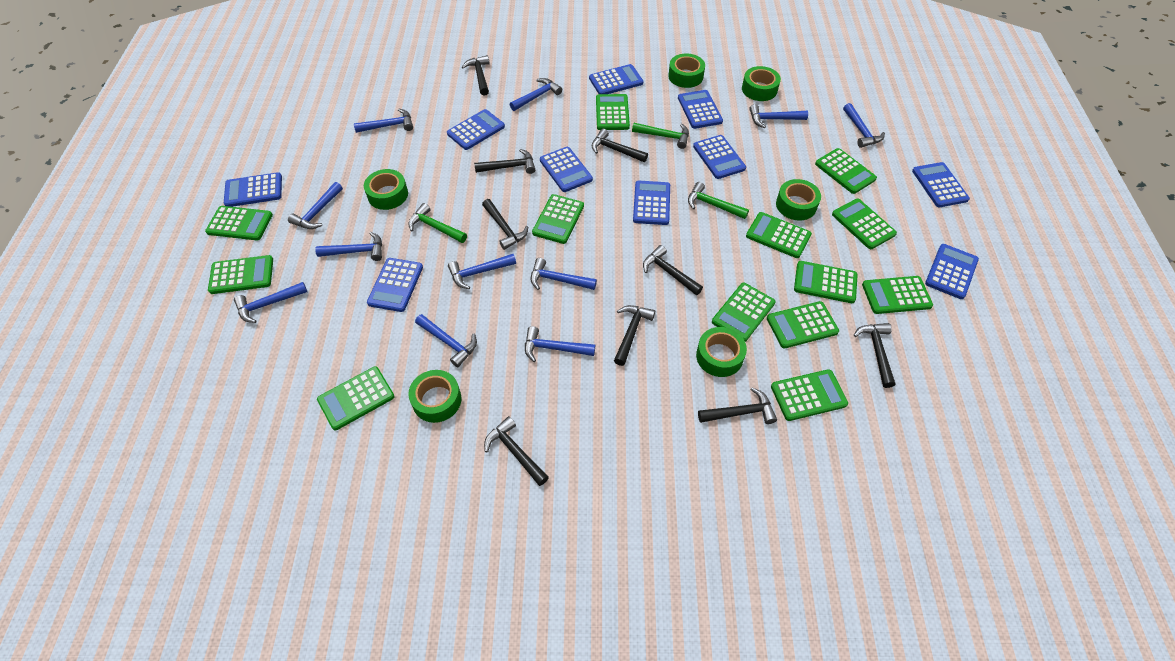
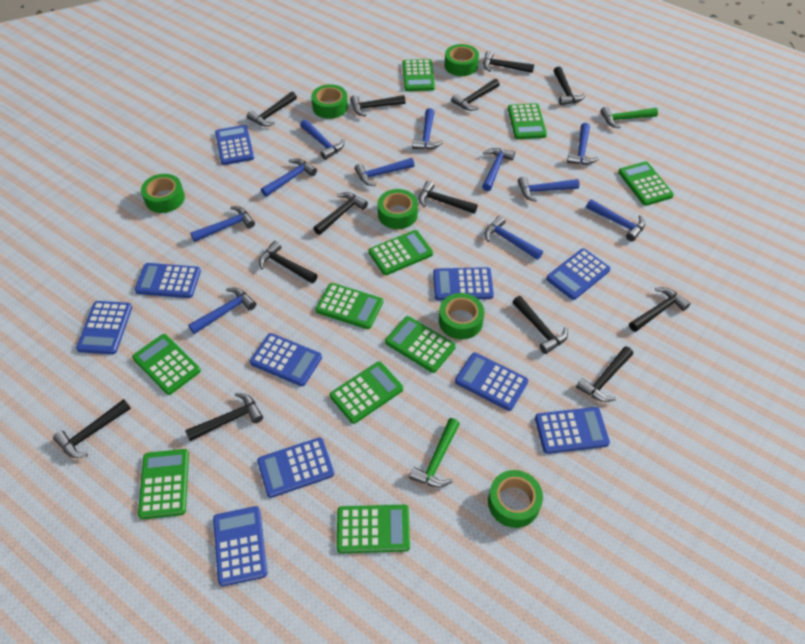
black hammer: 9 -> 13
green calculator: 13 -> 10
green hammer: 3 -> 2

